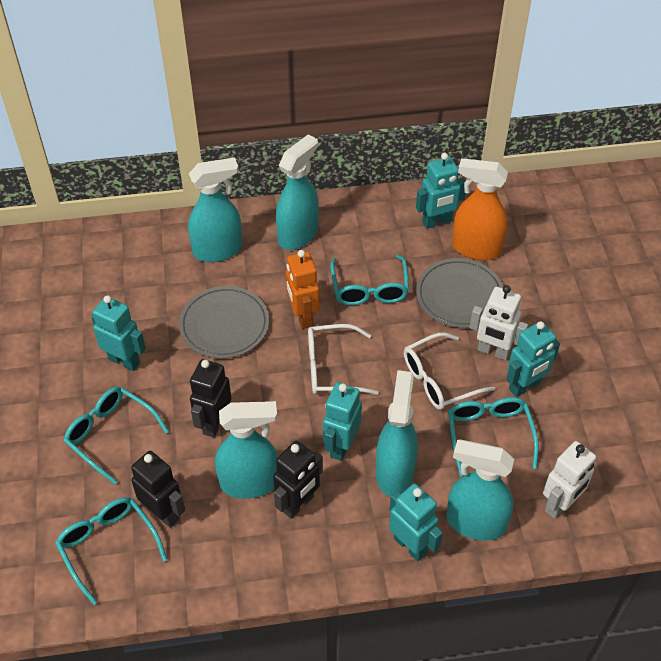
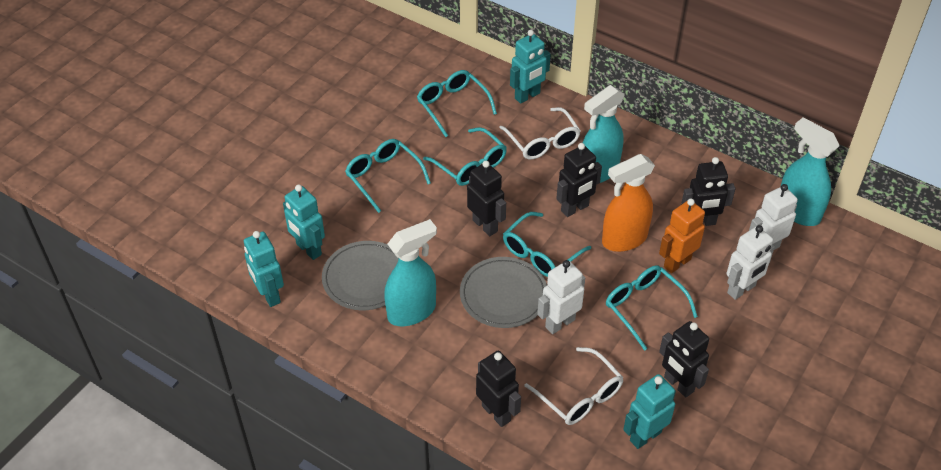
black robot: 3 -> 5
turquoise glasses: 4 -> 5
turquoise robot: 5 -> 4
turquoise spray bottle: 5 -> 3
white robot: 2 -> 3

